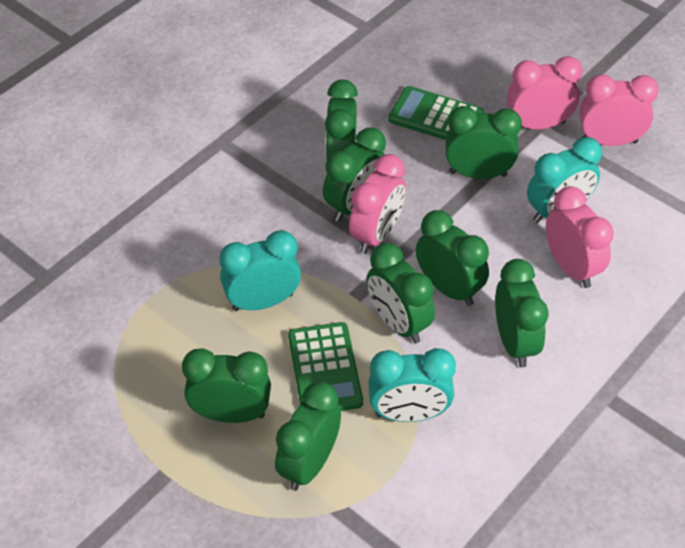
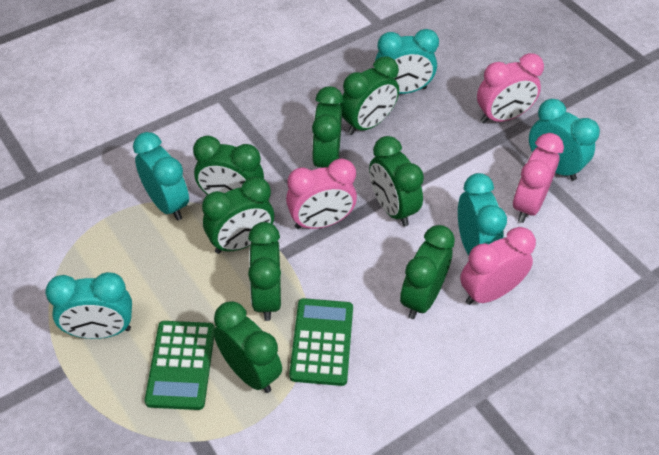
turquoise clock: 3 -> 5

